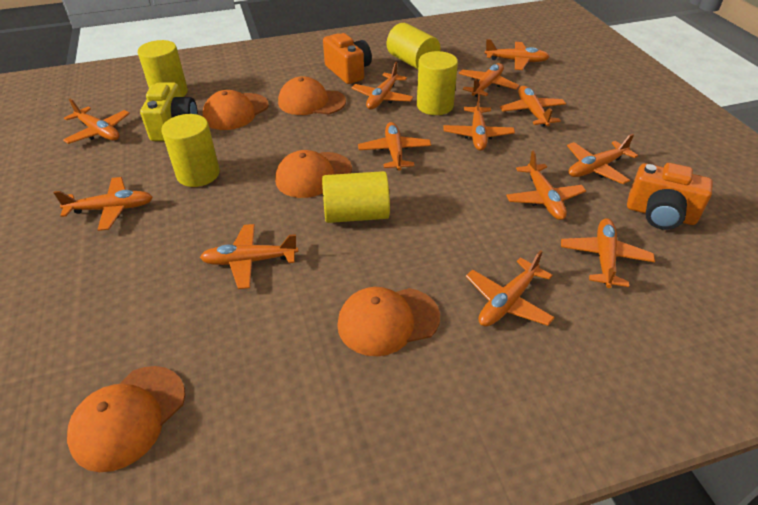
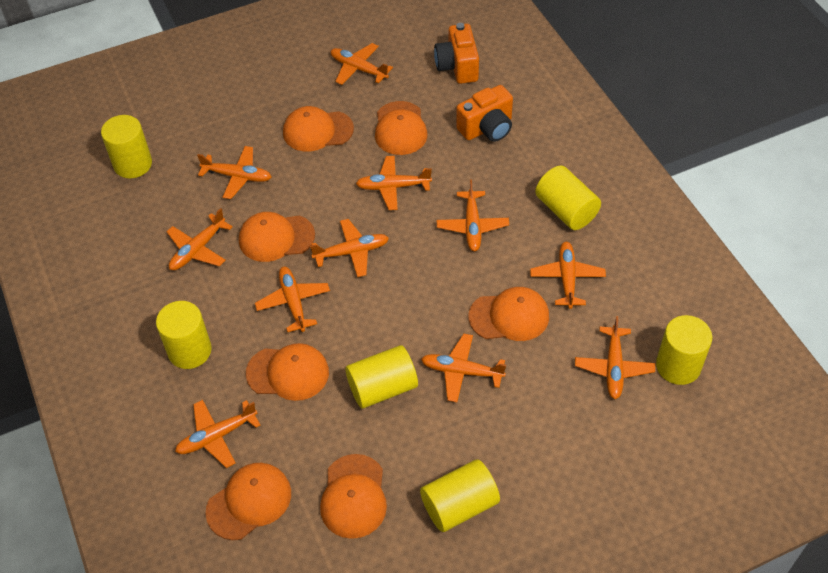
orange cap: 5 -> 7
orange plane: 13 -> 11
yellow camera: 1 -> 0
yellow cylinder: 5 -> 6

